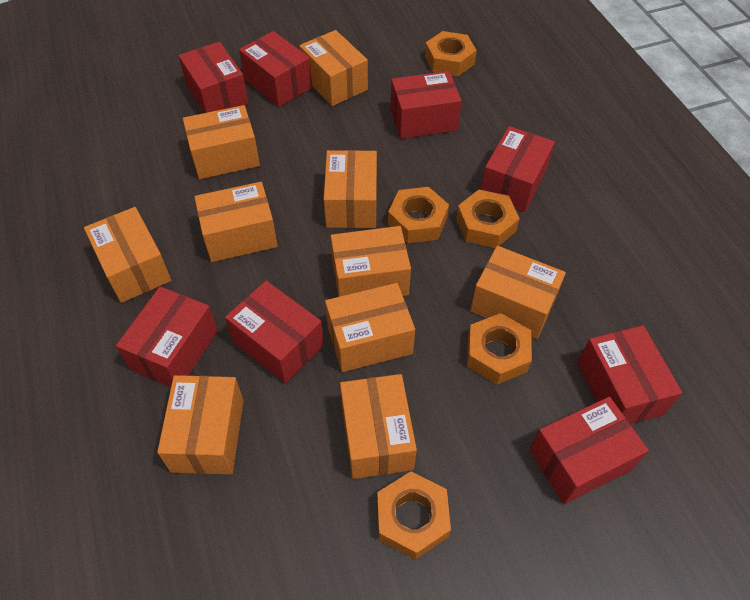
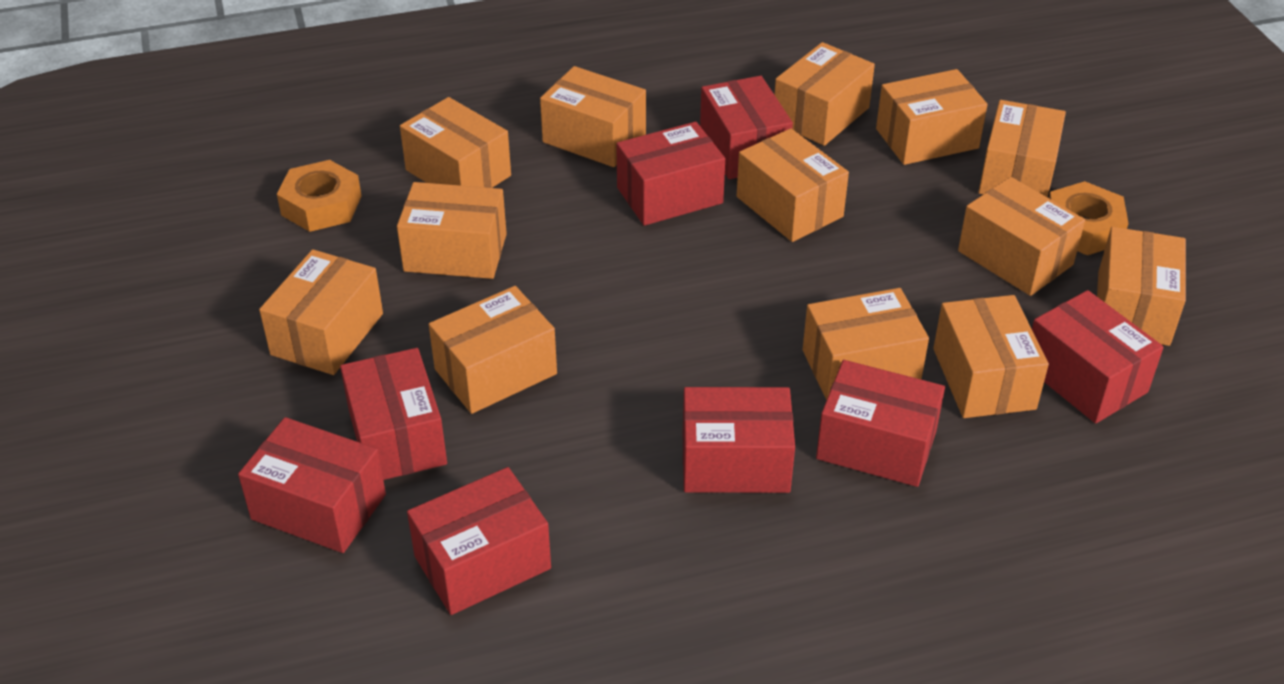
orange box: 10 -> 13
orange nut: 5 -> 2

